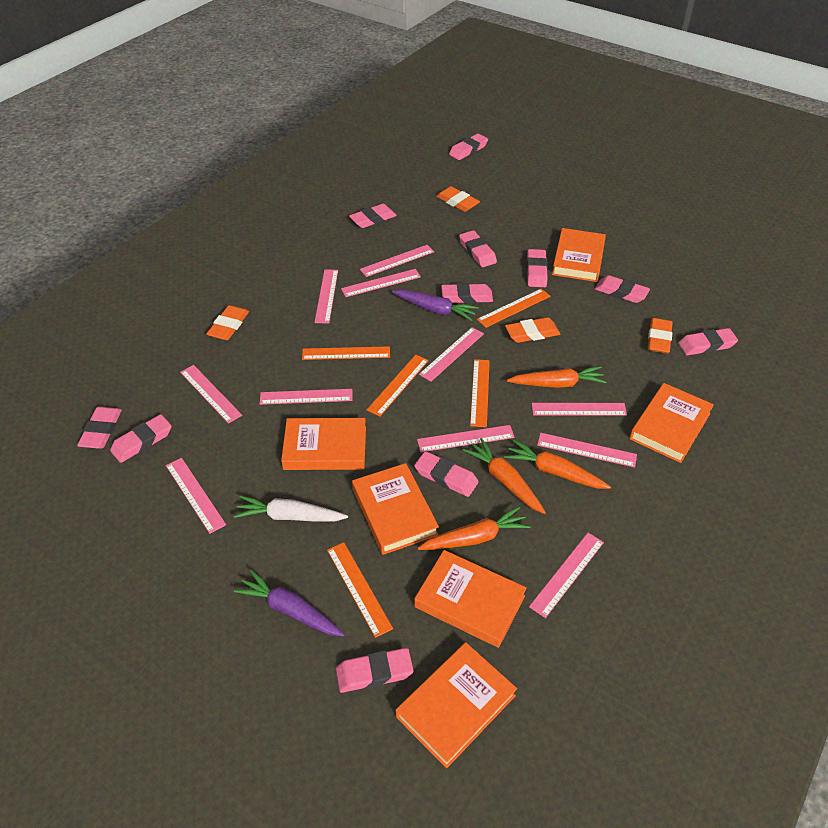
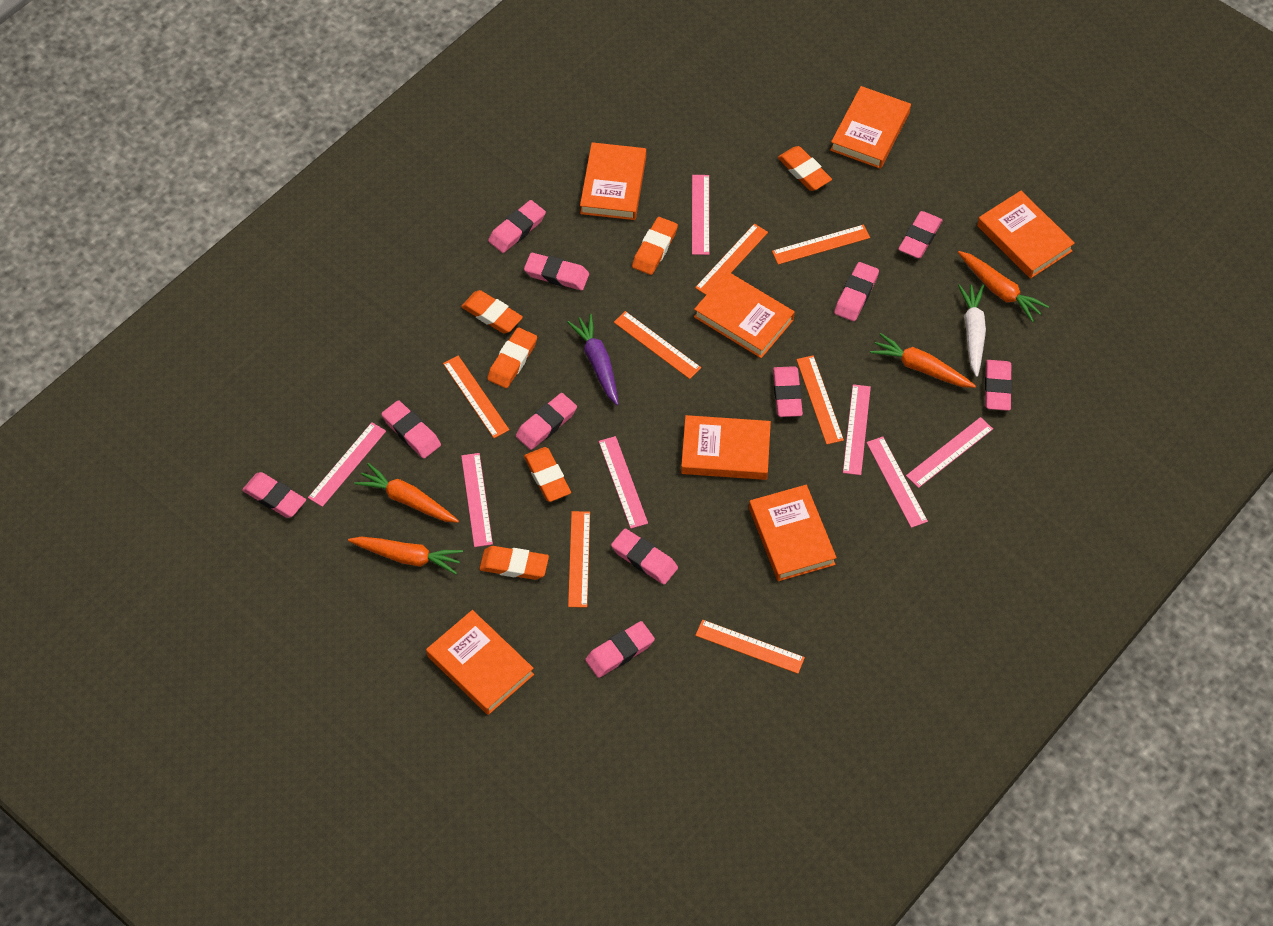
orange book: 6 -> 7
orange eraser: 4 -> 6
orange ruler: 5 -> 7
pink ruler: 11 -> 7
purple carrot: 2 -> 1

